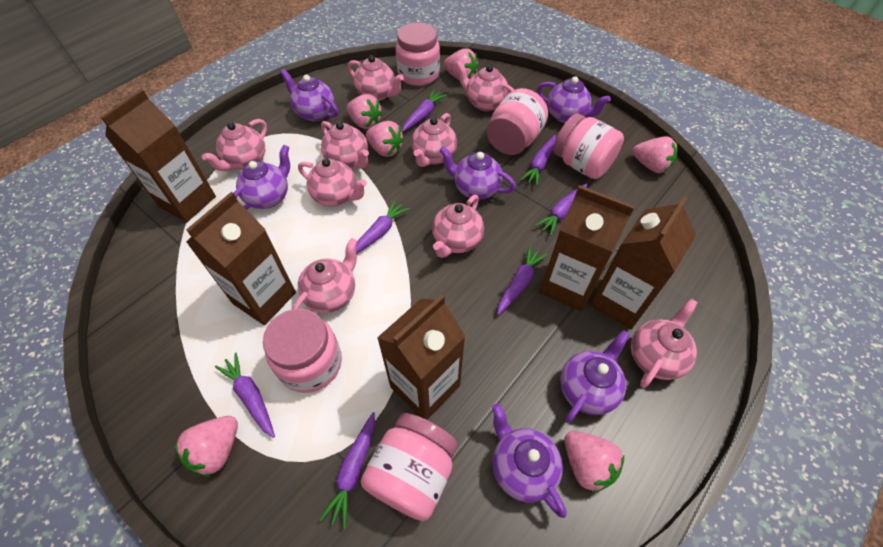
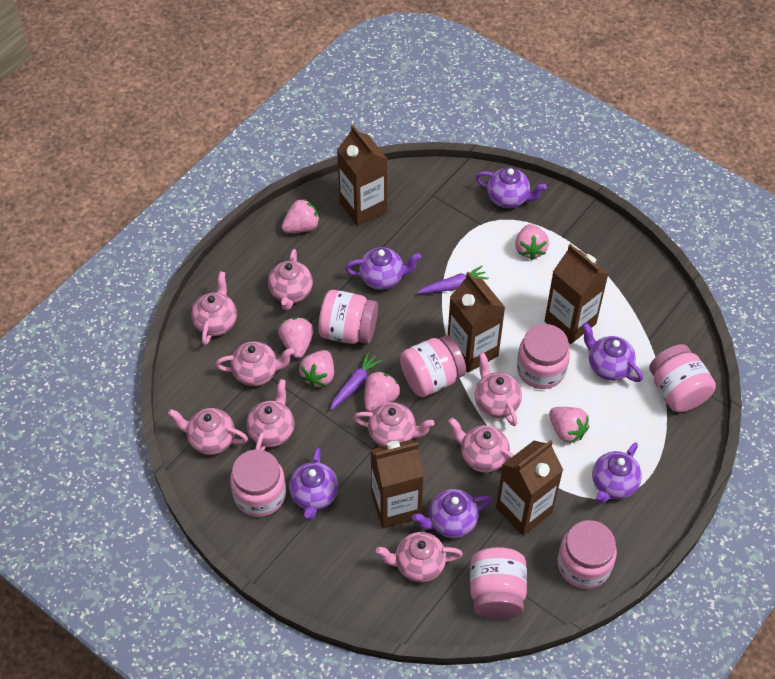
pink jar: 5 -> 7
purple carrot: 7 -> 2

